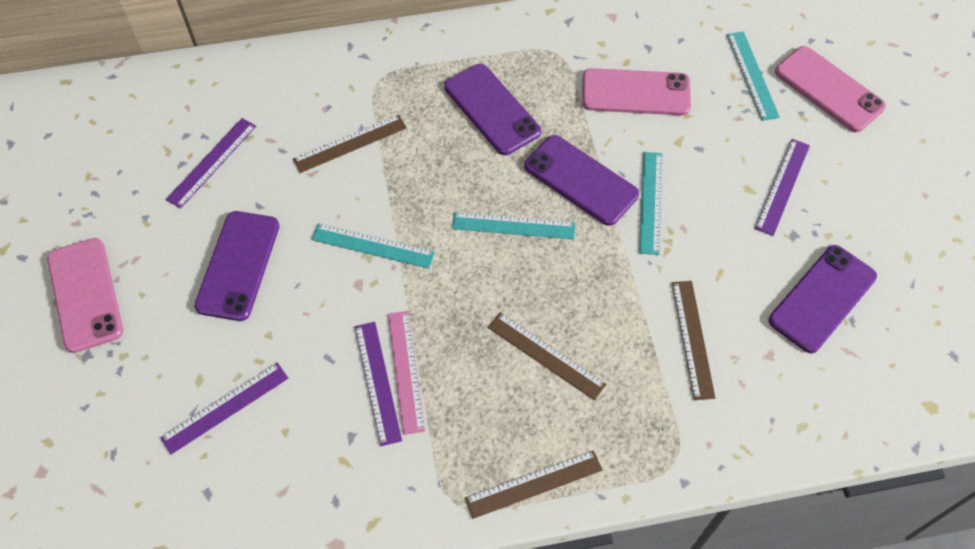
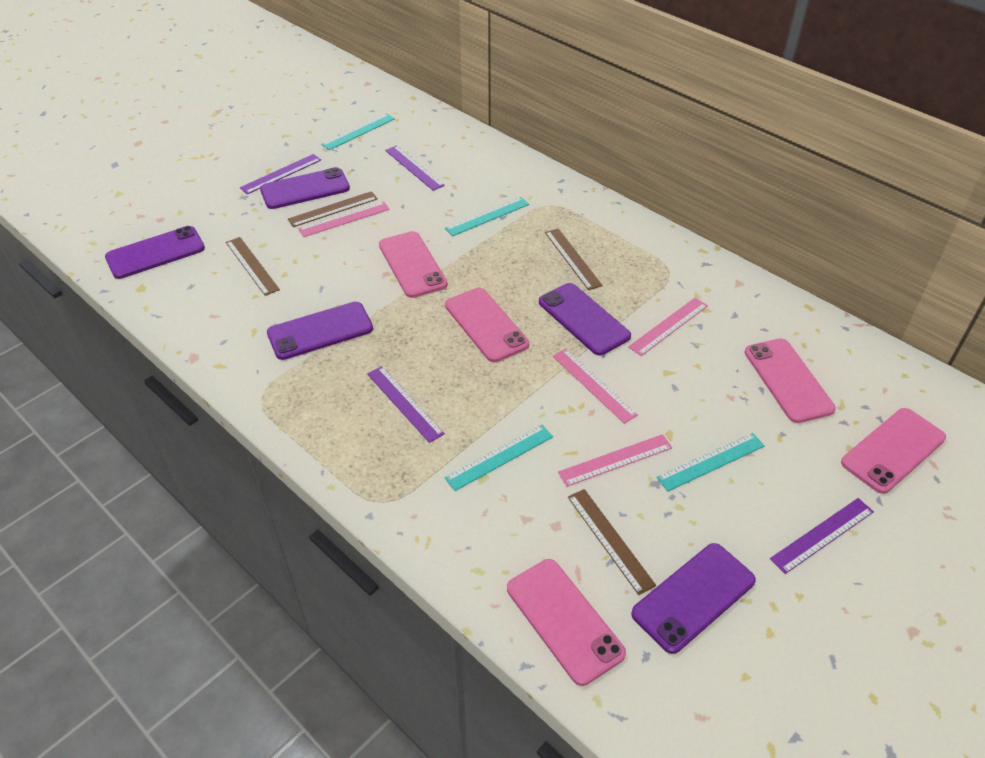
pink phone: 3 -> 5
pink ruler: 1 -> 4
purple phone: 4 -> 5

